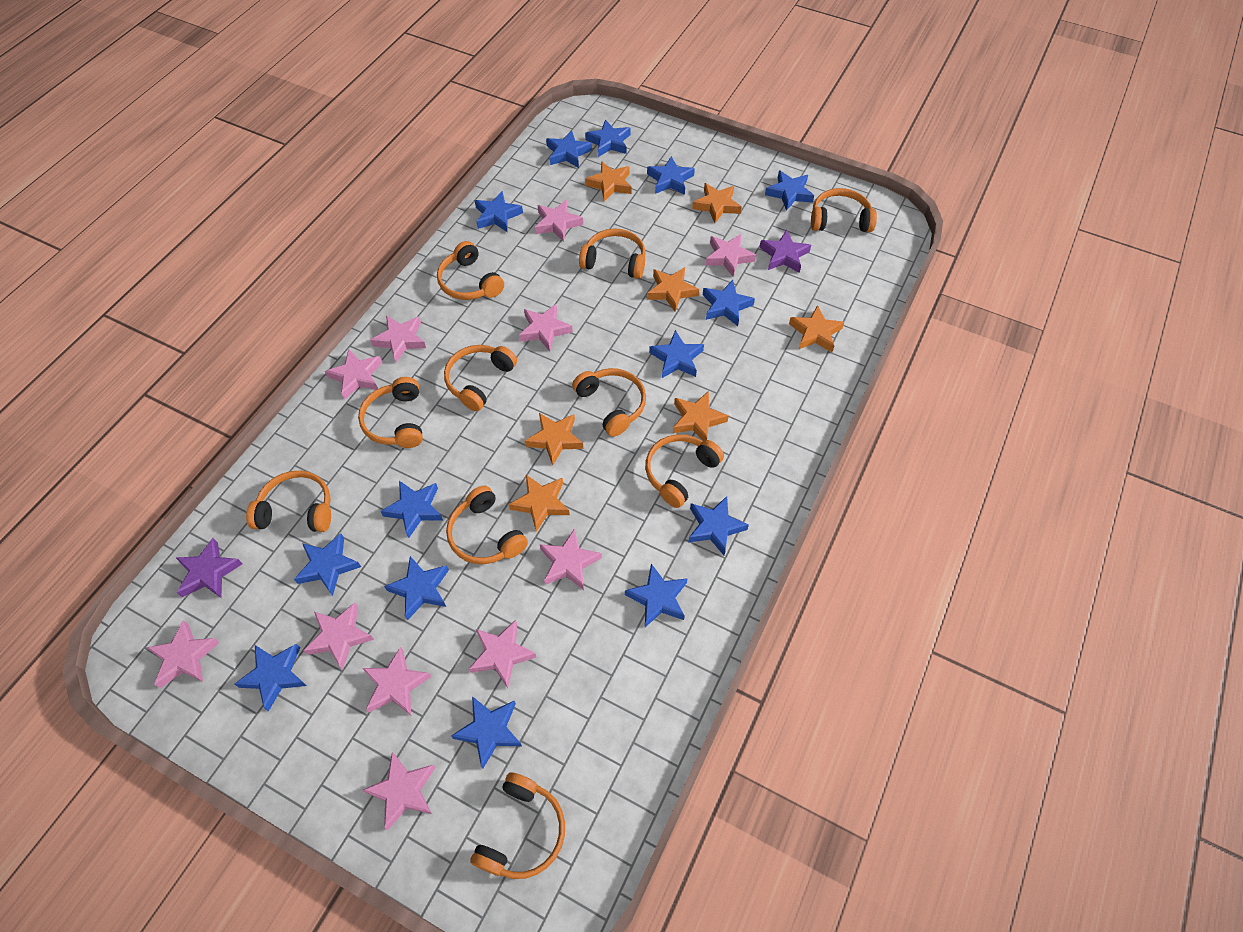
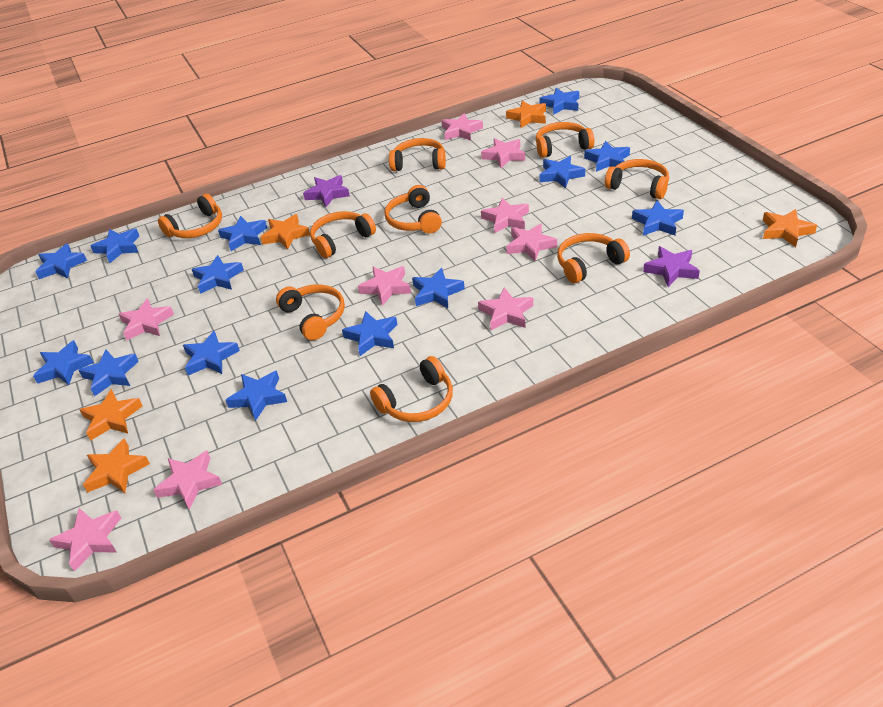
orange headphones: 10 -> 9
orange star: 7 -> 5
pink star: 11 -> 9

